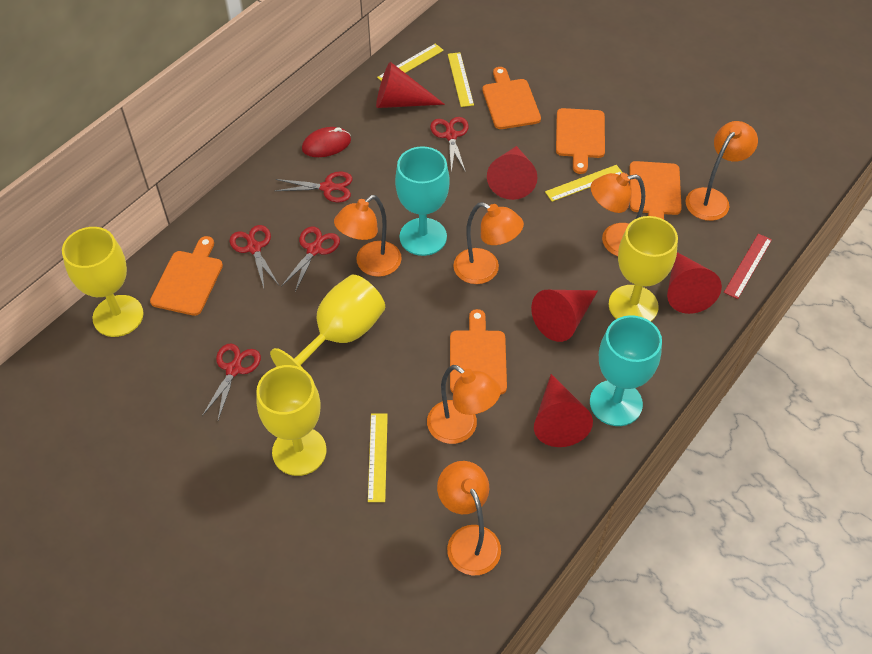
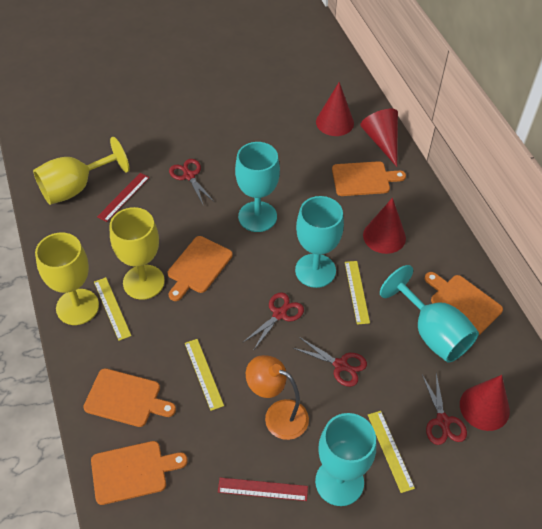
orange lamp: 6 -> 1
red cone: 5 -> 4
red mouse: 1 -> 0
red ruler: 1 -> 2
red scissors: 5 -> 4
turquoise goblet: 2 -> 4
yellow goblet: 4 -> 3

